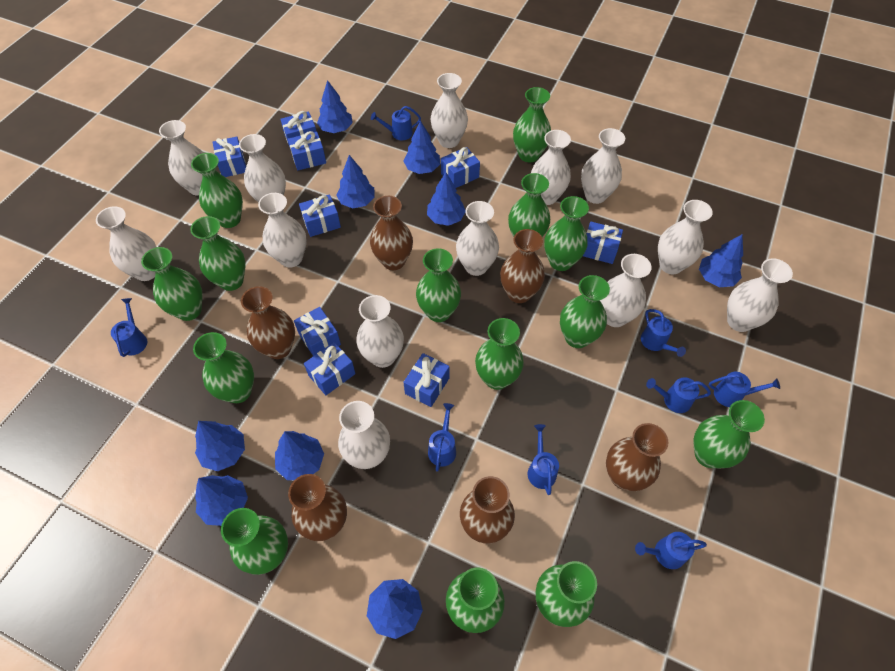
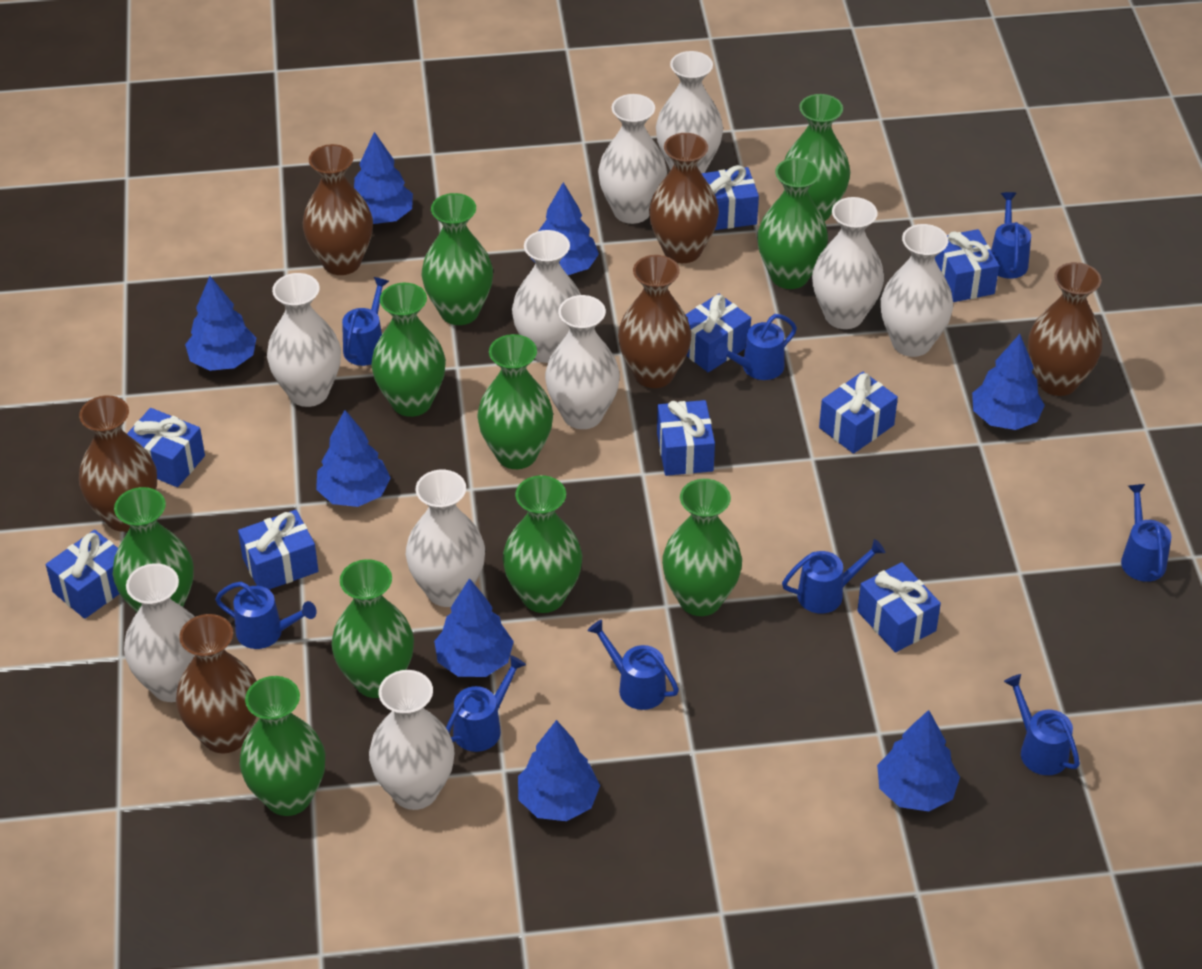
blue tree: 9 -> 8
blue watering can: 8 -> 9
green vase: 14 -> 10
white vase: 13 -> 10

